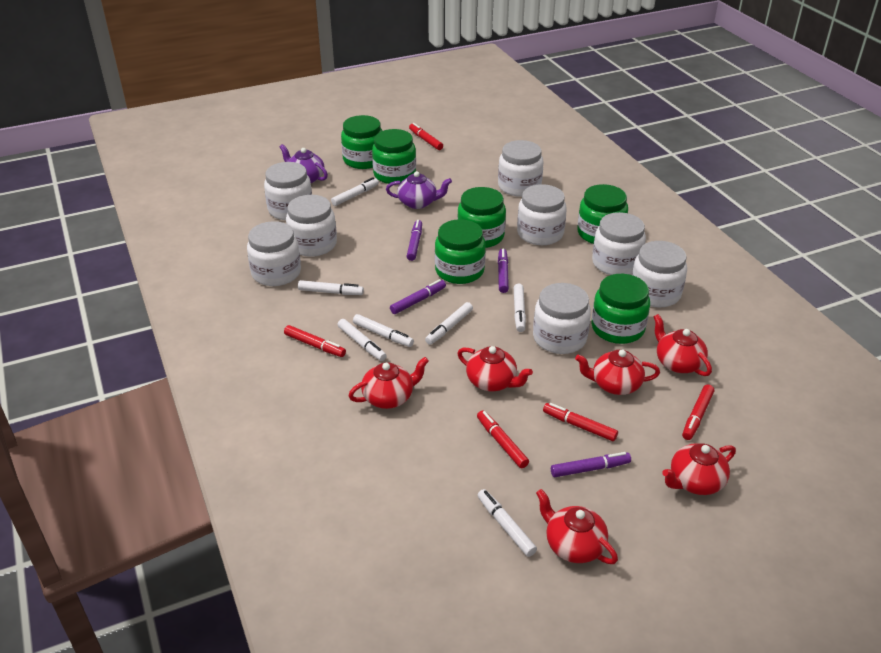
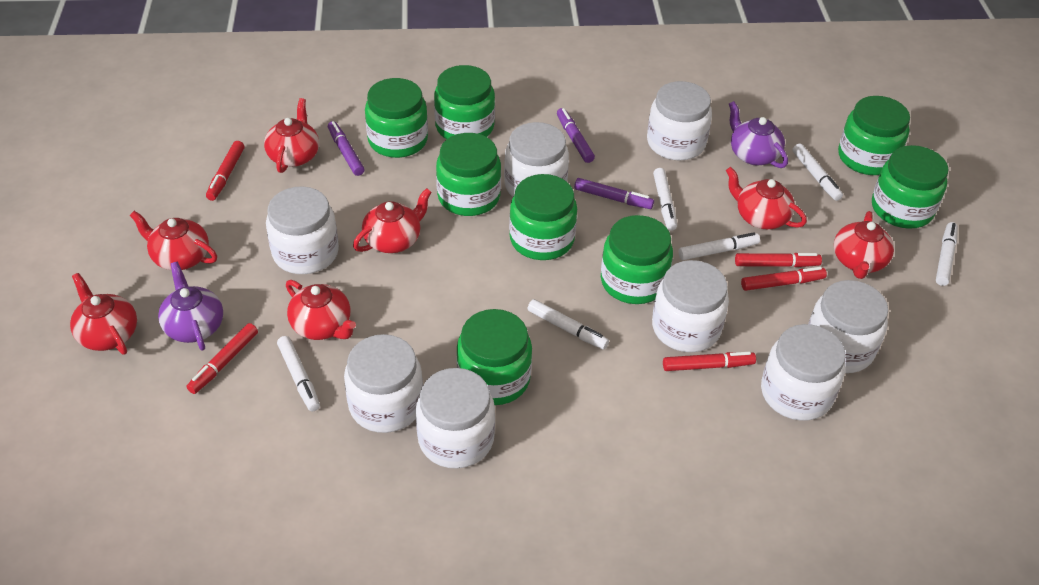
green jar: 6 -> 8
purple marker: 4 -> 3
red teapot: 6 -> 7
white marker: 7 -> 6

